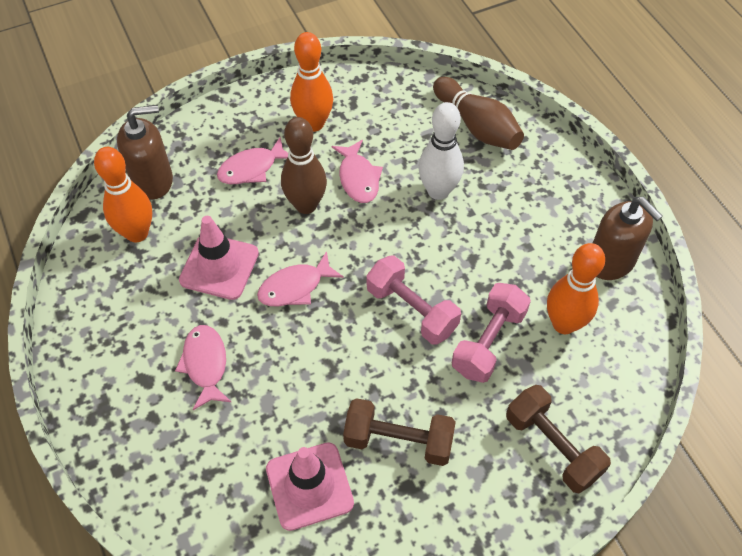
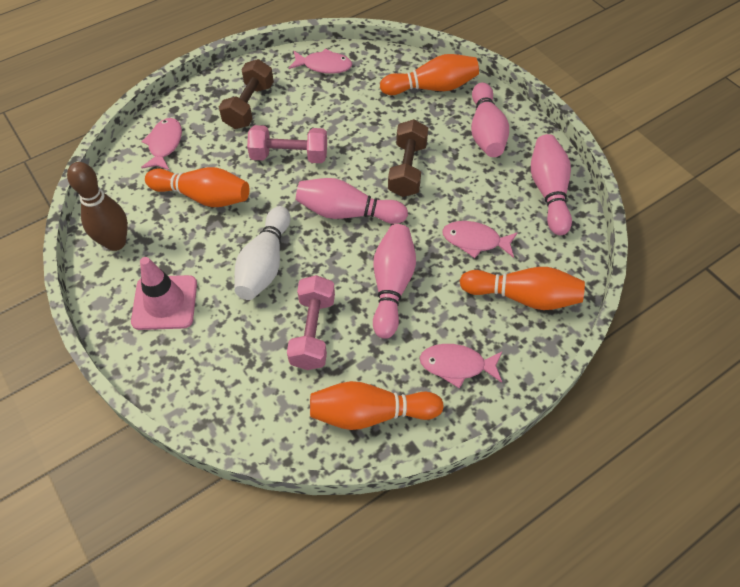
brown bowling pin: 2 -> 1
brown soap dispenser: 2 -> 0
orange bowling pin: 3 -> 4
pink bowling pin: 0 -> 4
pink traffic cone: 2 -> 1

